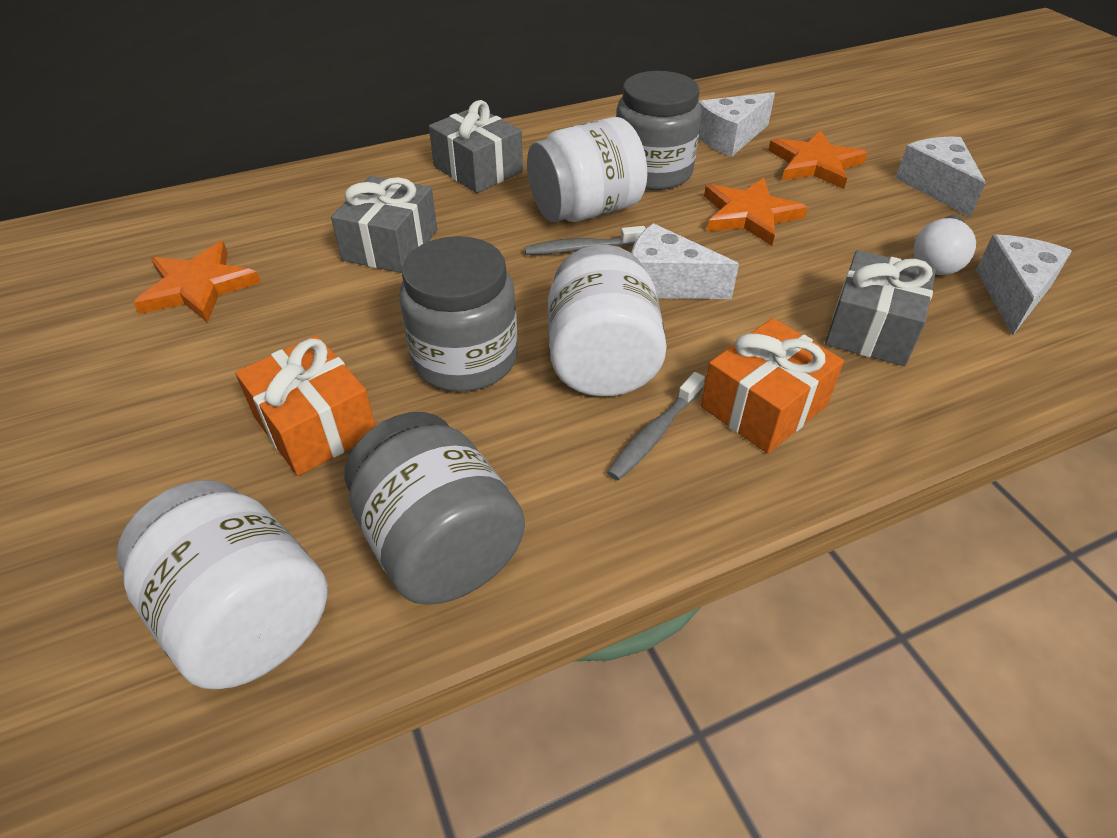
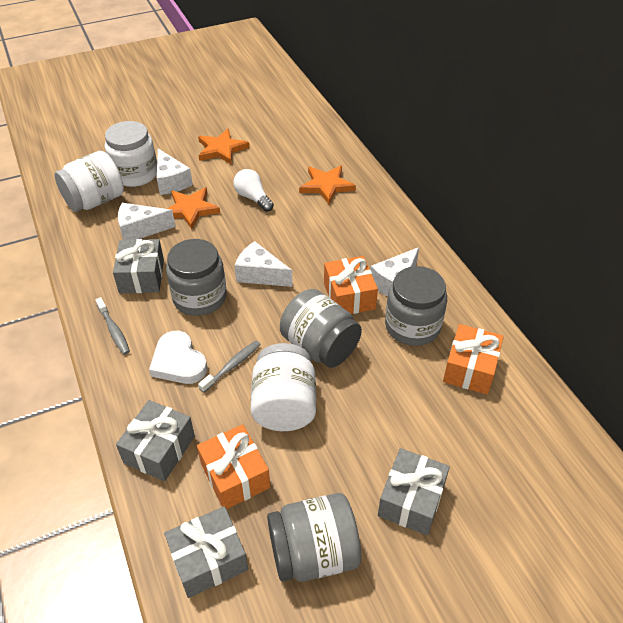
grey gift: 3 -> 4
grey jar: 3 -> 4
orange gift: 2 -> 3
white heart: 0 -> 1

